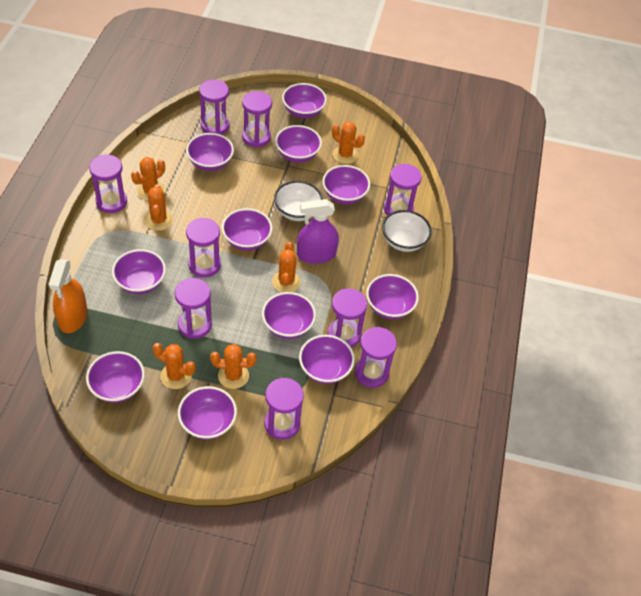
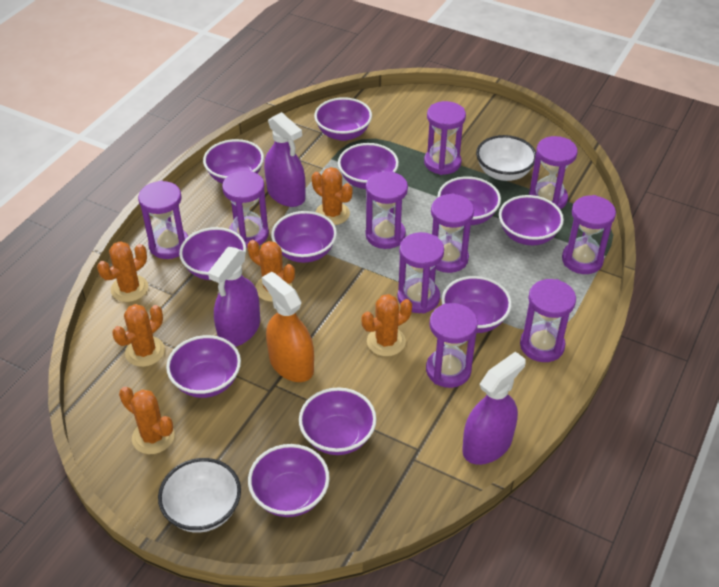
purple hourglass: 9 -> 10
purple spray bottle: 1 -> 3

